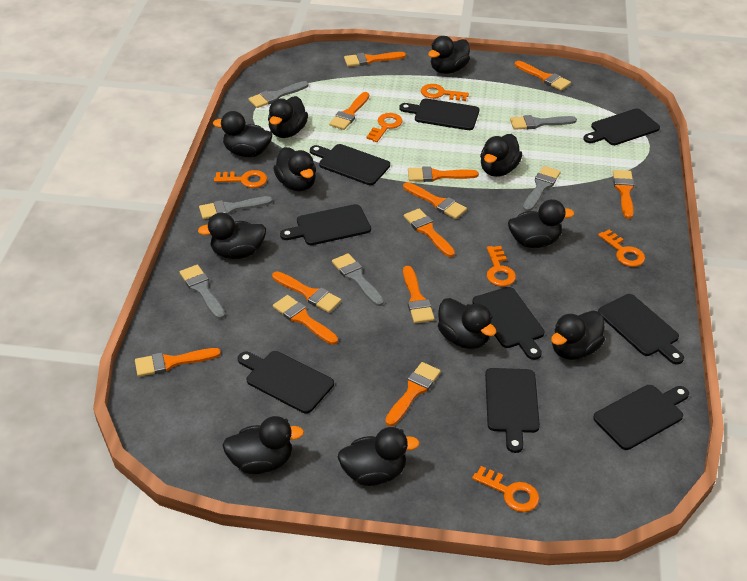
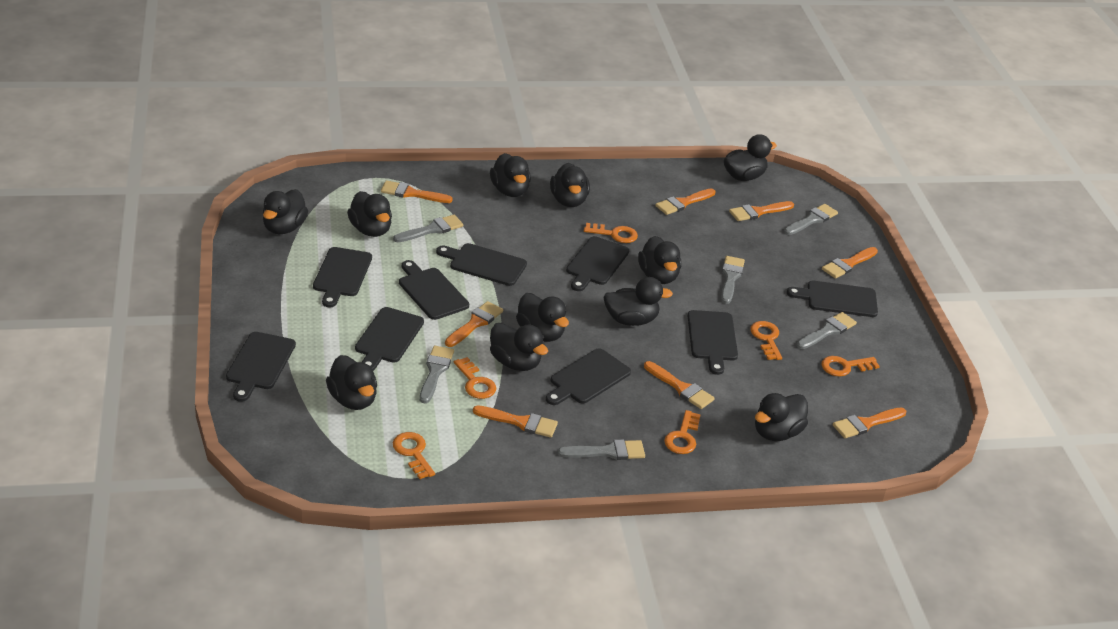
orange brush: 12 -> 8

